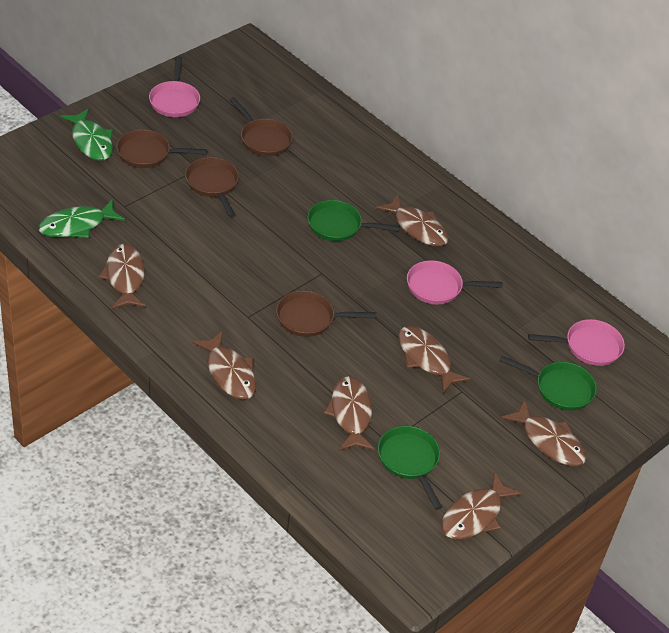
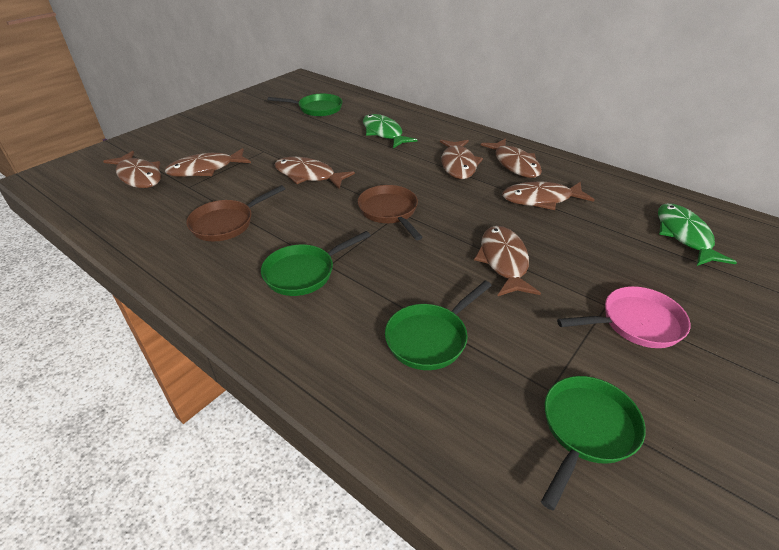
brown pan: 4 -> 2
green pan: 3 -> 4
pink pan: 3 -> 1

